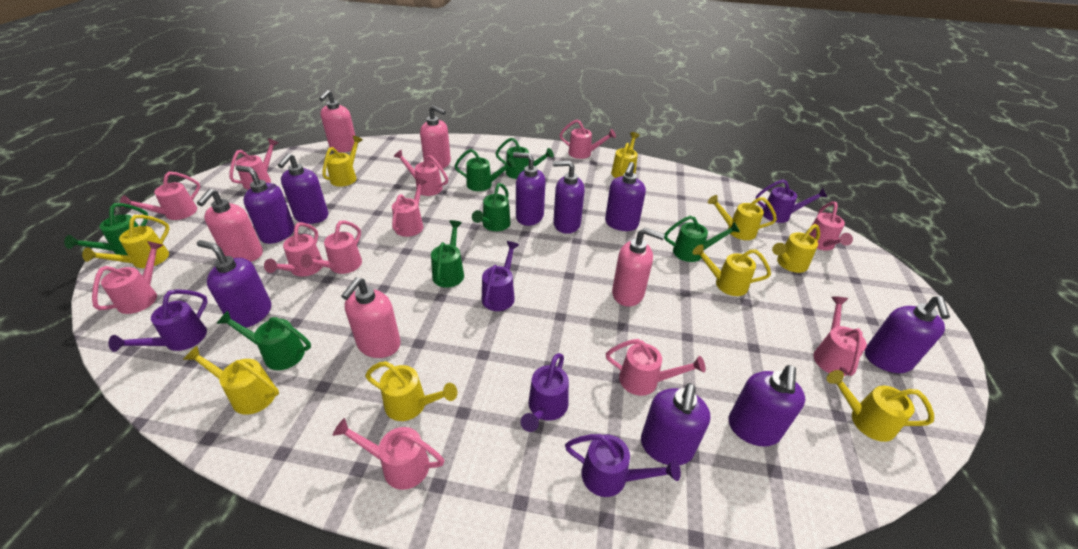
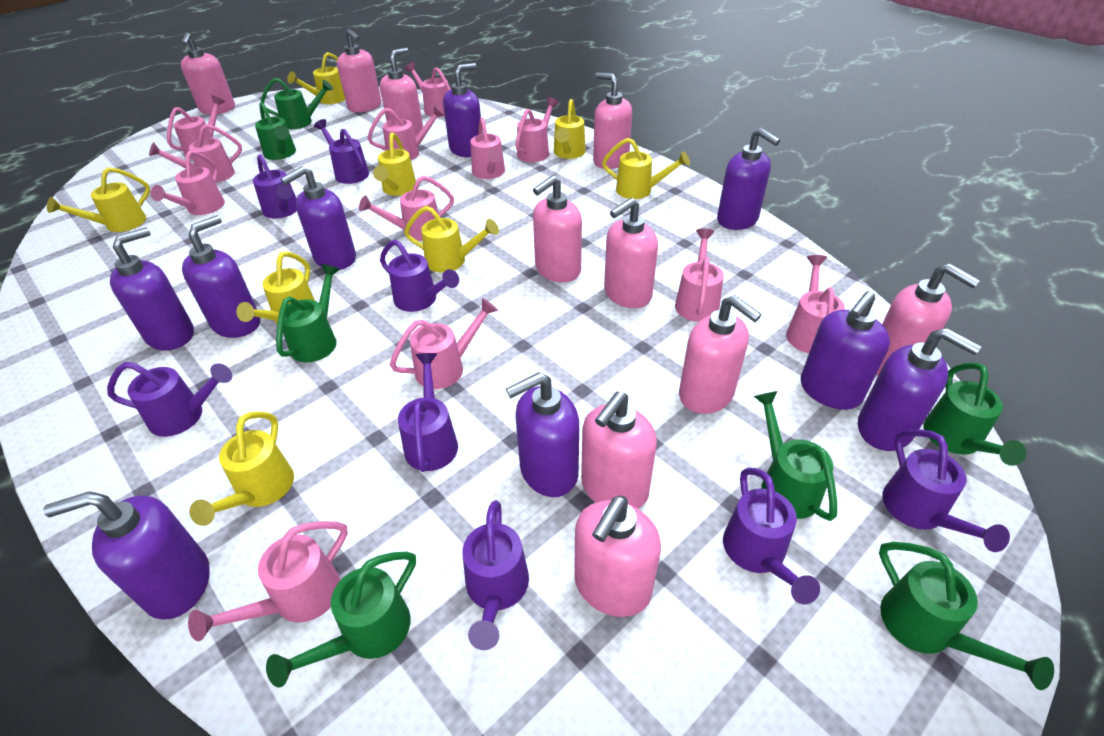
pink soap dispenser: 5 -> 10
purple watering can: 5 -> 8
yellow watering can: 9 -> 8

